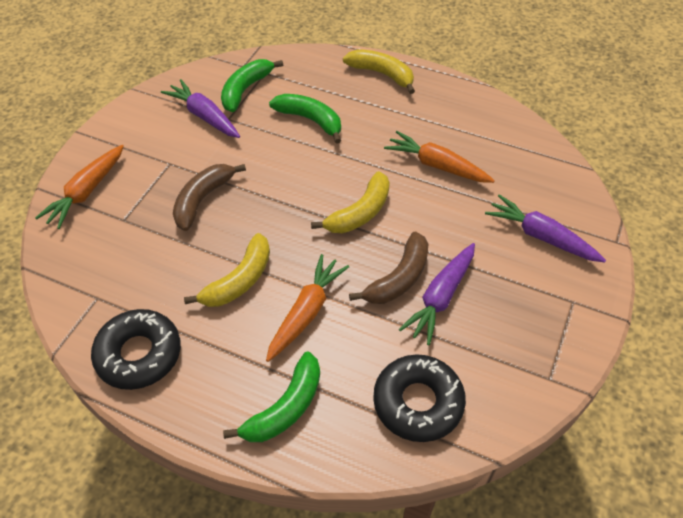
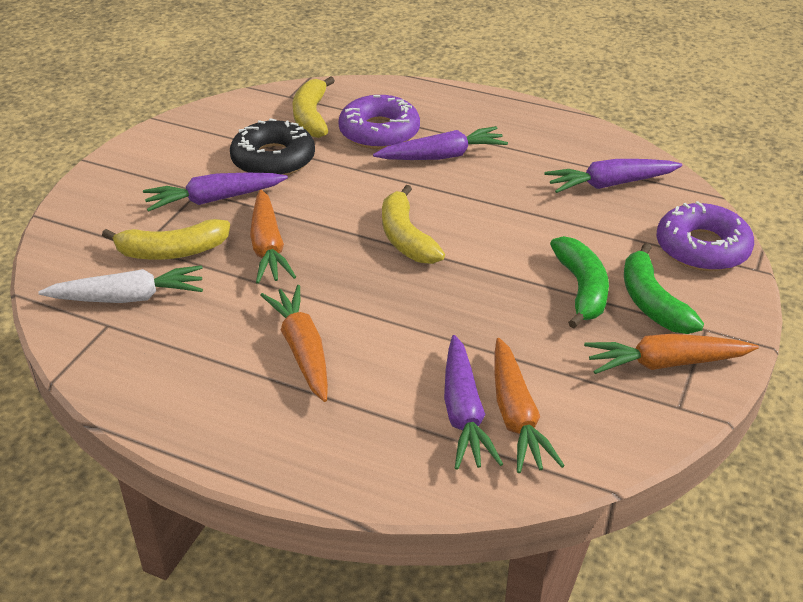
black donut: 2 -> 1
brown banana: 2 -> 0
green banana: 3 -> 2
orange carrot: 3 -> 4
purple carrot: 3 -> 4
purple donut: 0 -> 2
white carrot: 0 -> 1

